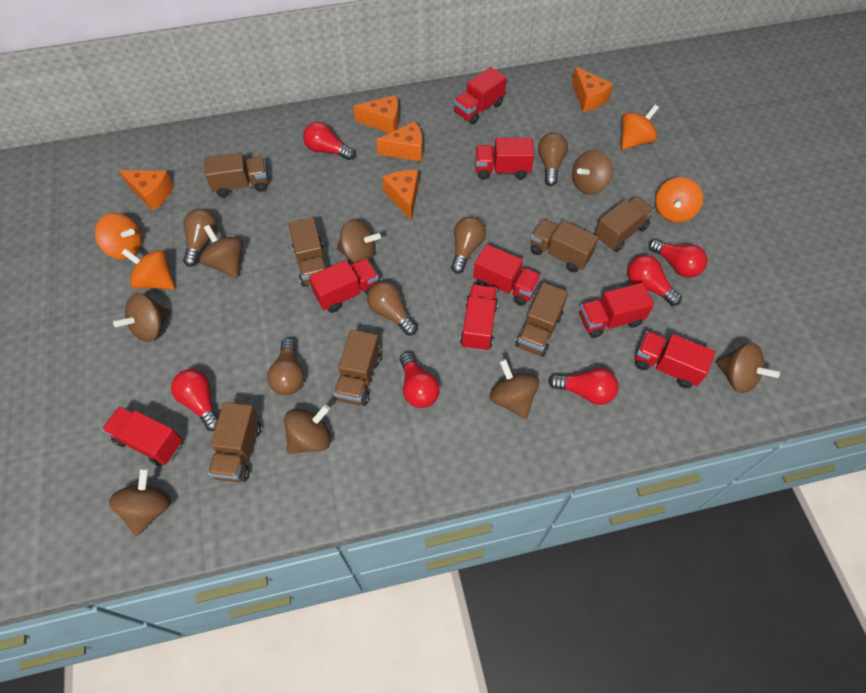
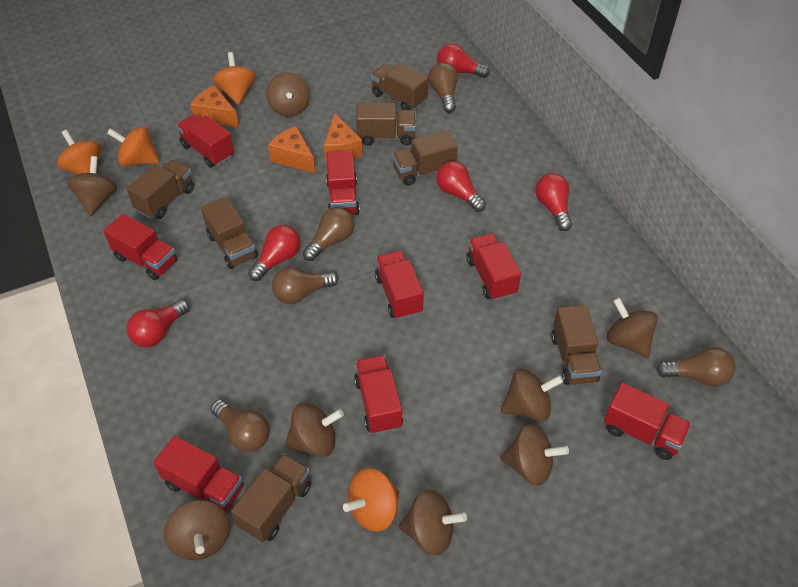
orange cheese: 5 -> 3
red light bulb: 6 -> 5

